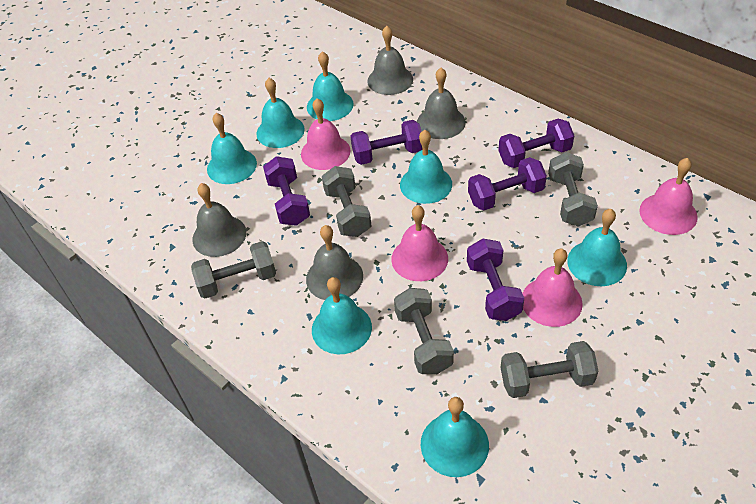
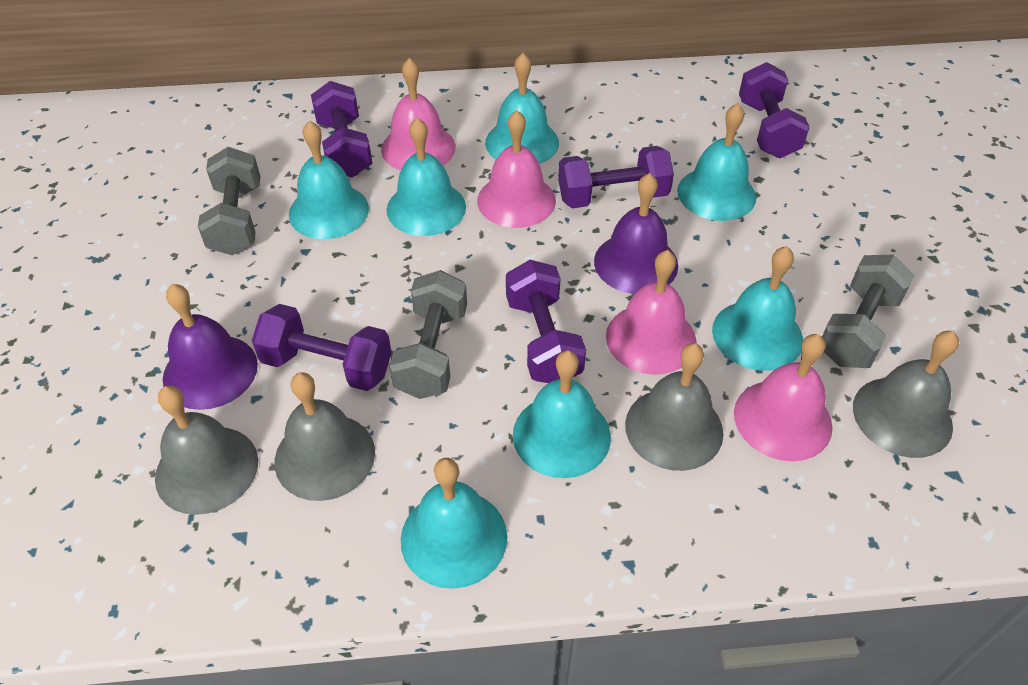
grey dumbbell: 5 -> 3
purple bell: 0 -> 2

